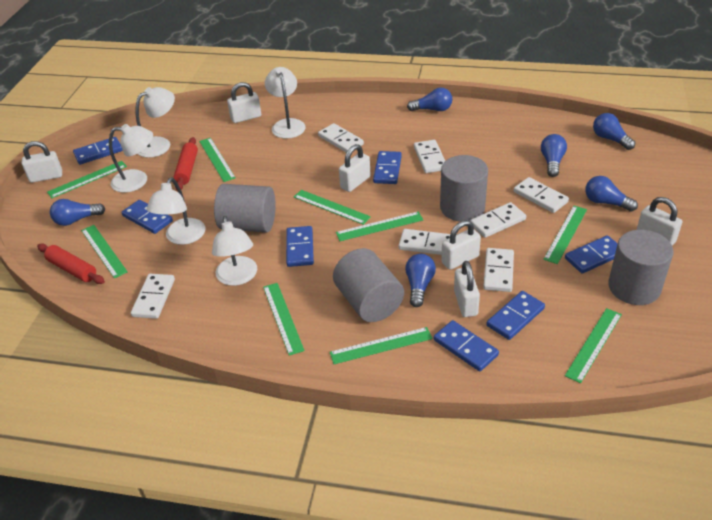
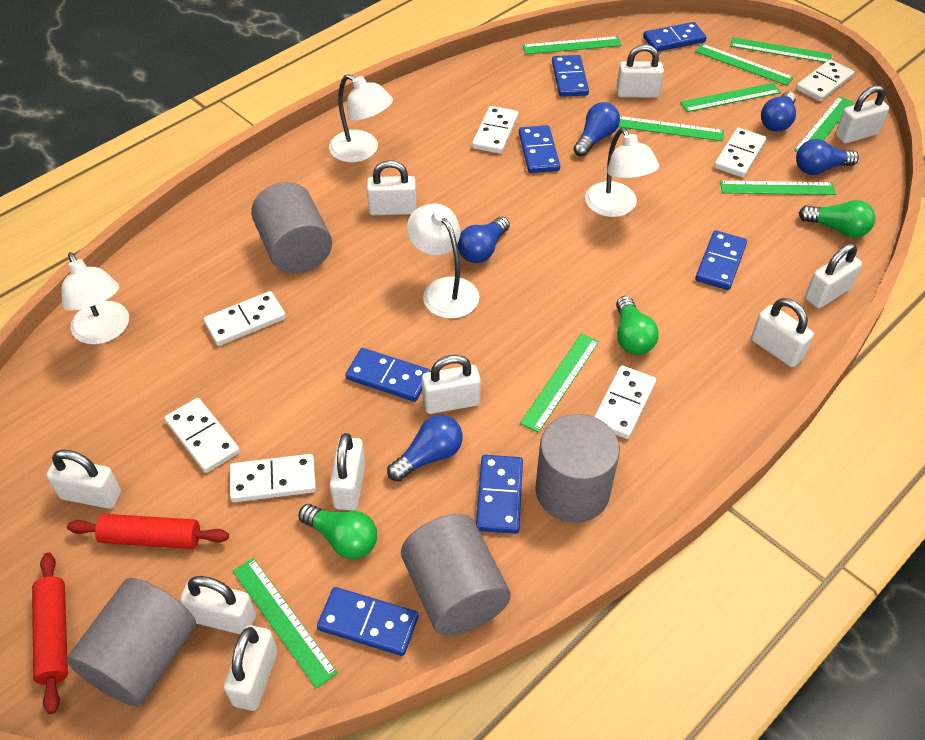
blue light bulb: 6 -> 5
green light bulb: 0 -> 3
white lamp: 5 -> 4
white padlock: 6 -> 10

